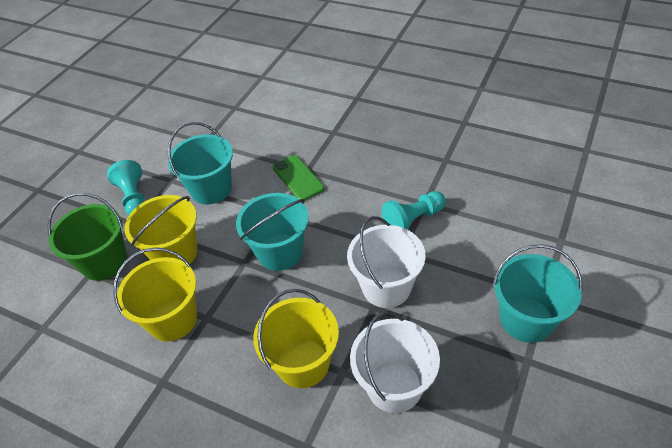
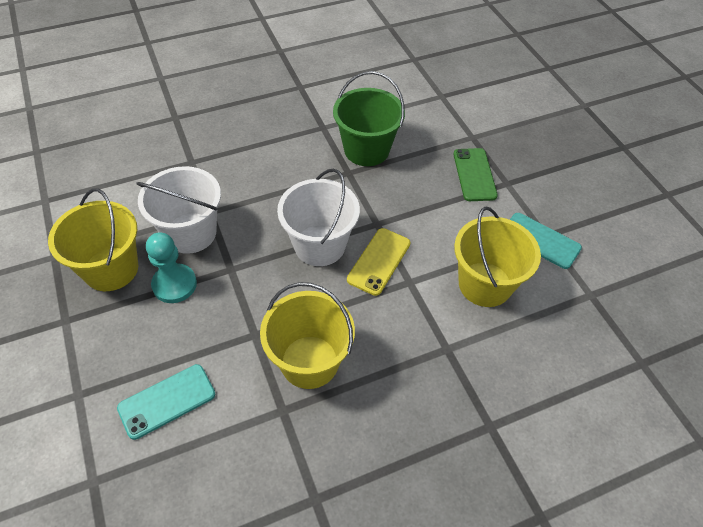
turquoise bucket: 3 -> 0
turquoise pawn: 2 -> 1
turquoise phone: 0 -> 2
yellow phone: 0 -> 1

